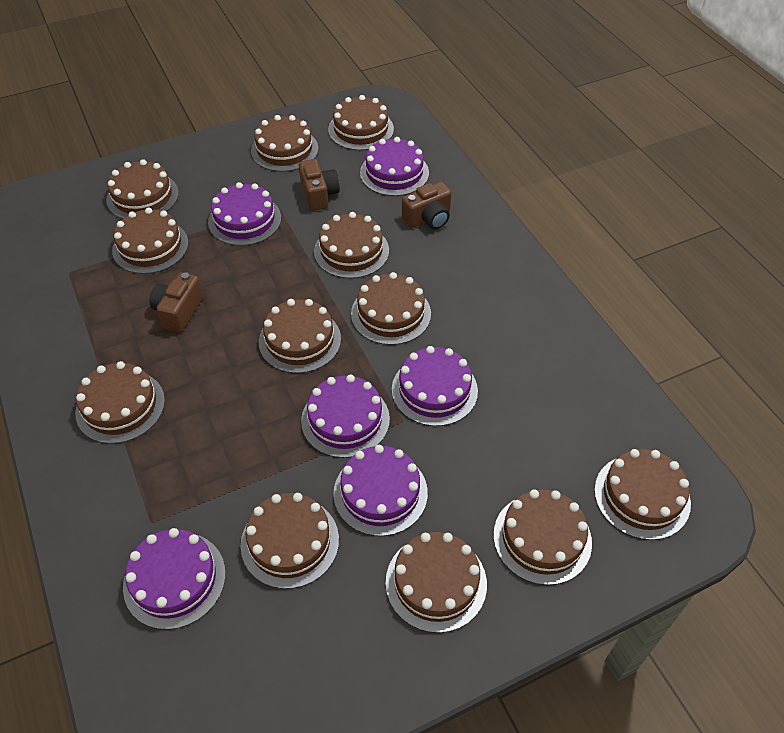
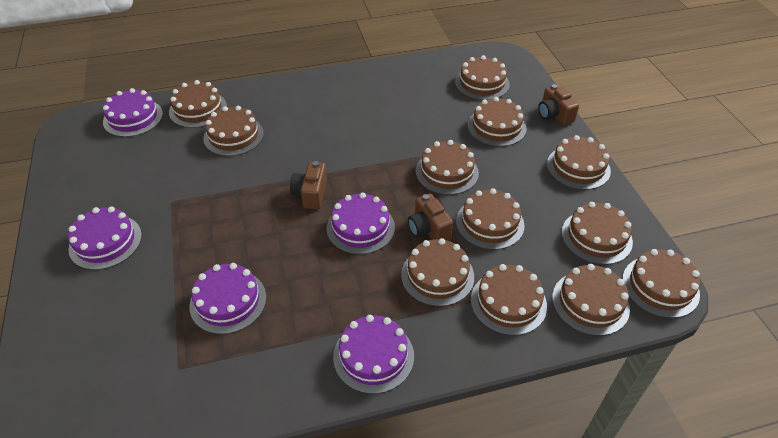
purple cake: 6 -> 5

